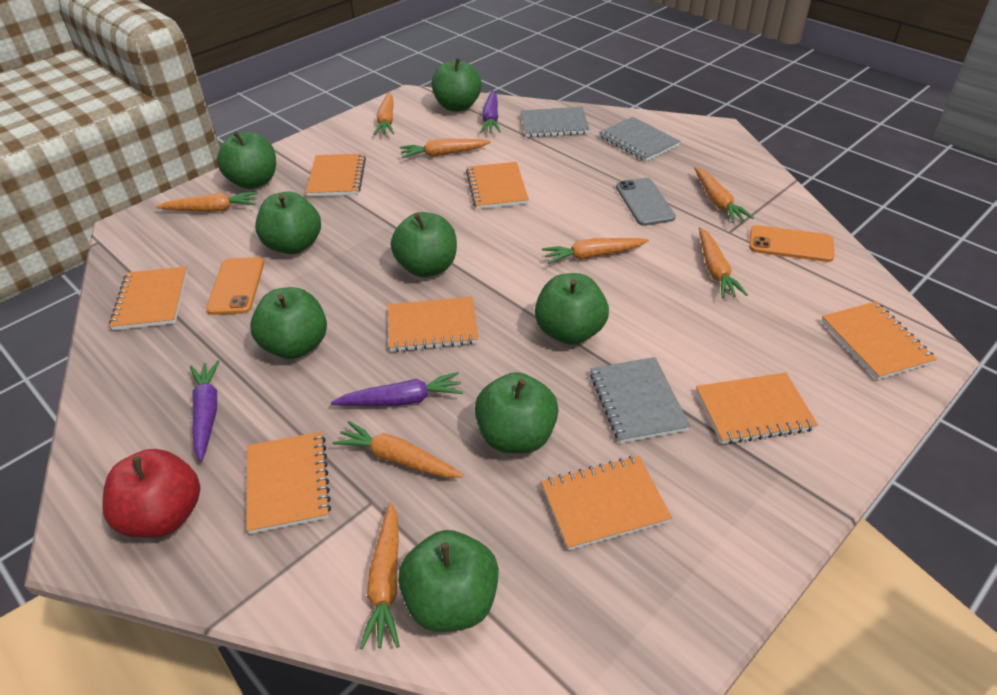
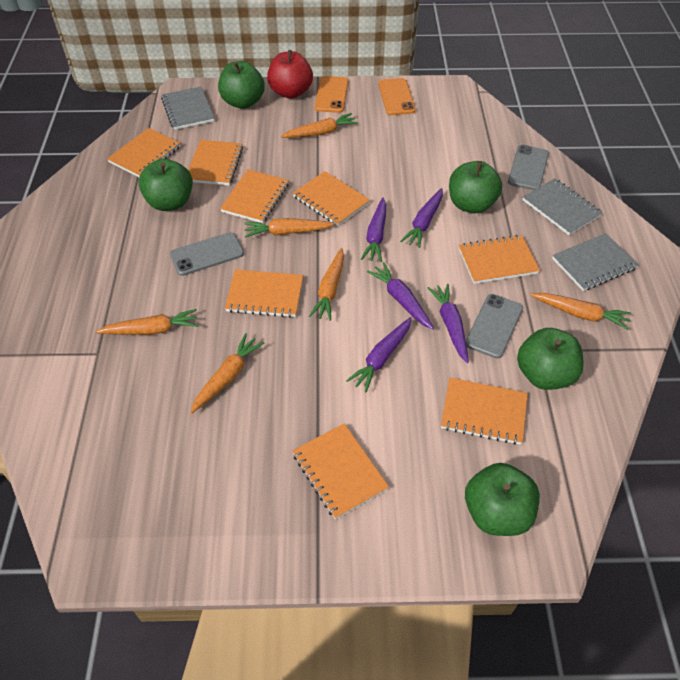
green apple: 8 -> 5
grey phone: 1 -> 3
orange carrot: 8 -> 6
purple carrot: 3 -> 5

